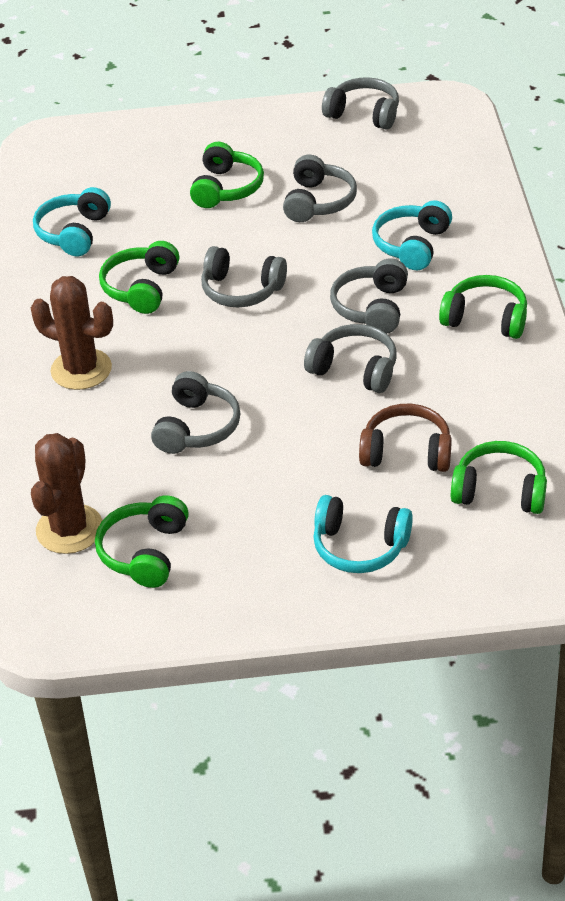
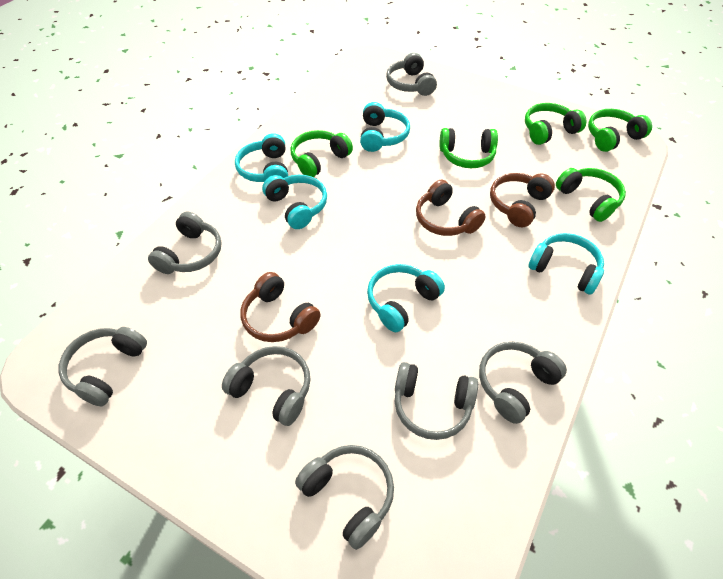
brown cactus: 2 -> 0
brown headphones: 1 -> 3
grey headphones: 6 -> 7
turquoise headphones: 3 -> 5

